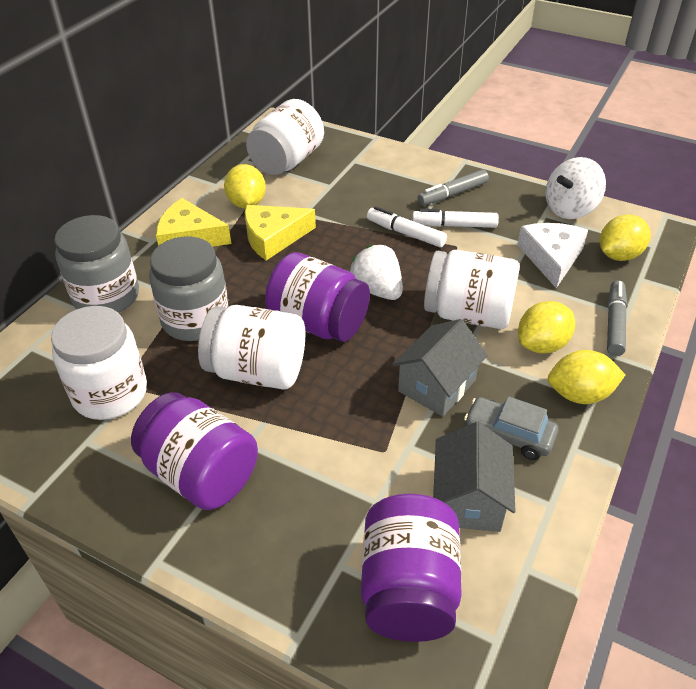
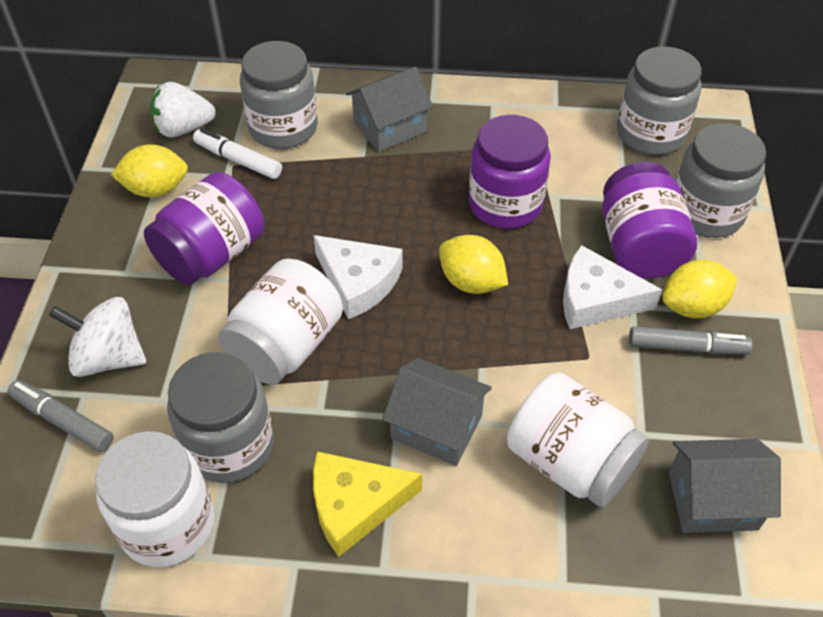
grey car: 1 -> 0
grey house: 2 -> 3
grey jar: 2 -> 4
white cheese: 1 -> 2
white jar: 4 -> 3
white marker: 2 -> 1
yellow cheese: 2 -> 1
yellow lemon: 4 -> 3

